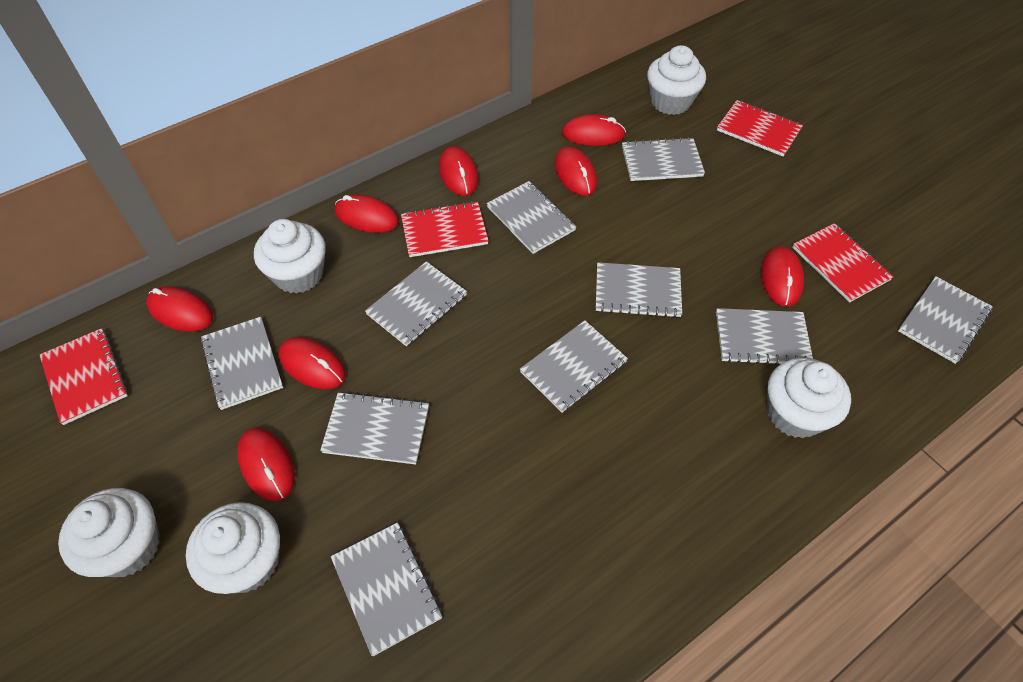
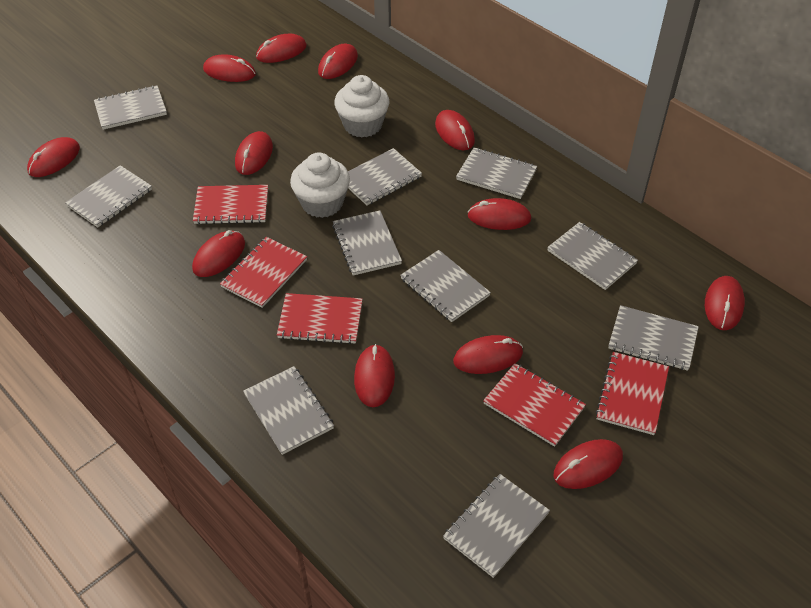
red mouse: 8 -> 12
red notebook: 4 -> 5
white cupcake: 5 -> 2

